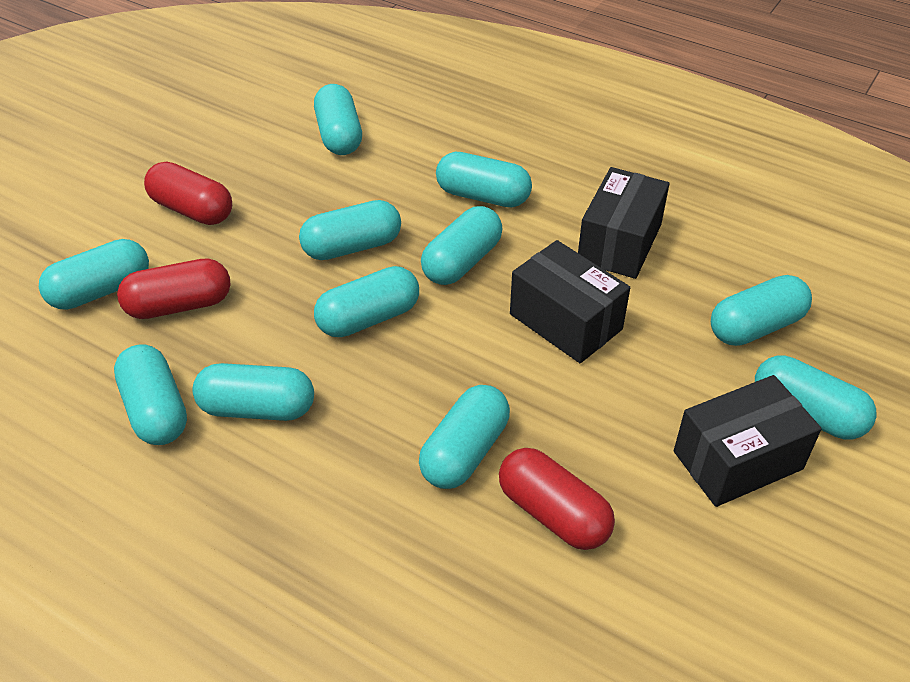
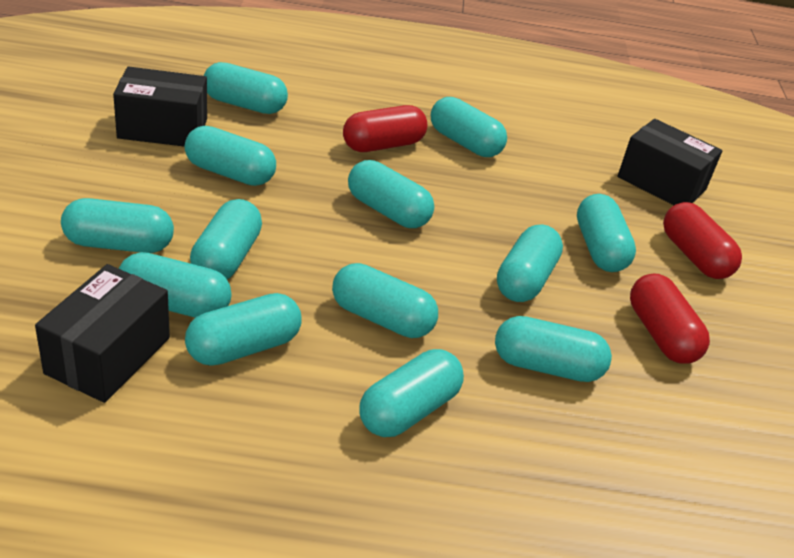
turquoise capsule: 11 -> 13

